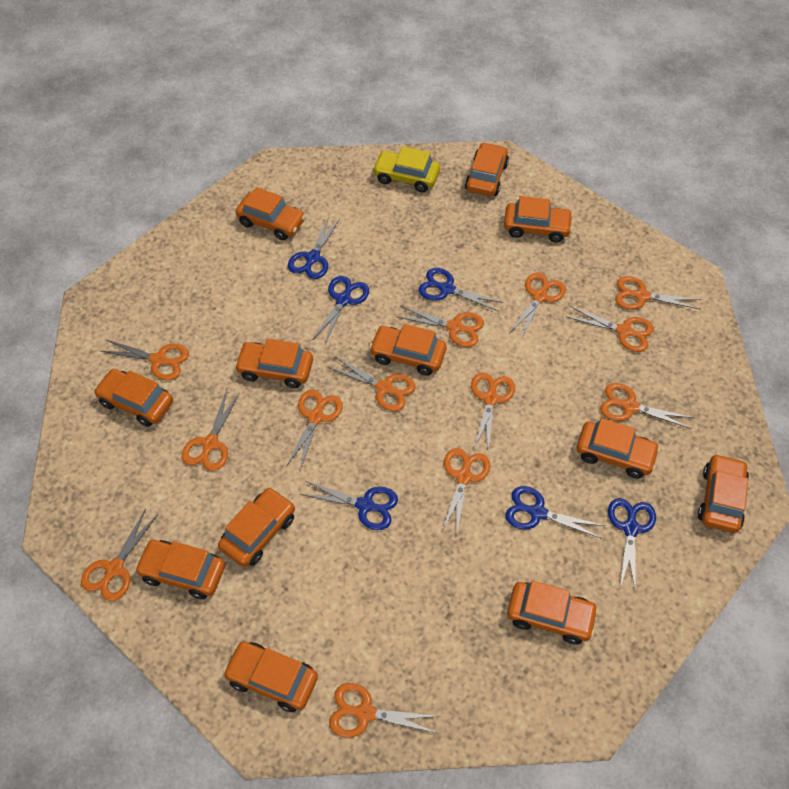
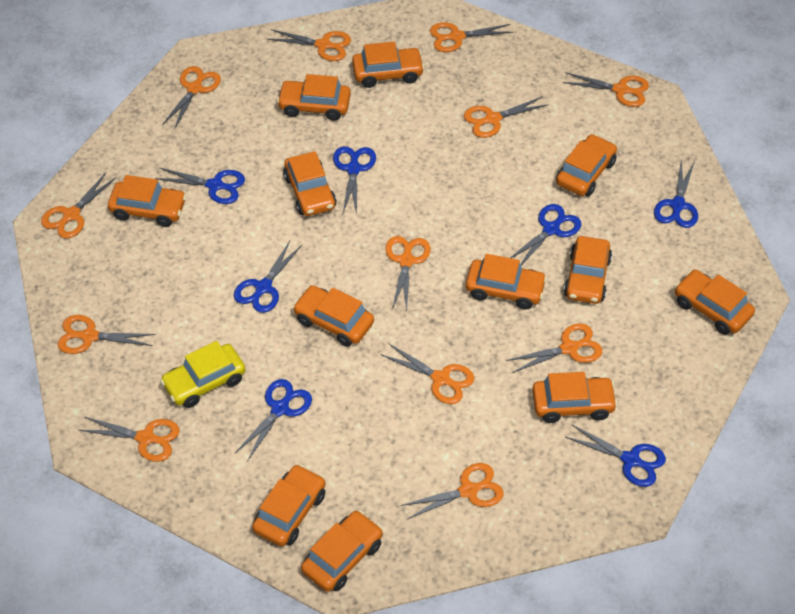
blue scissors: 6 -> 7
orange scissors: 13 -> 12

